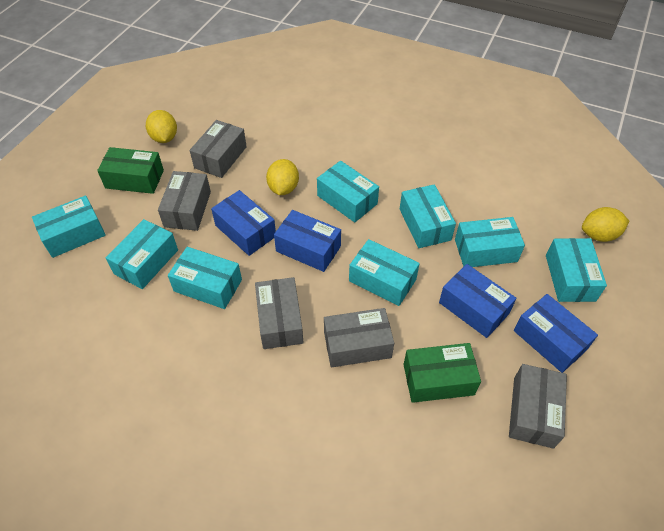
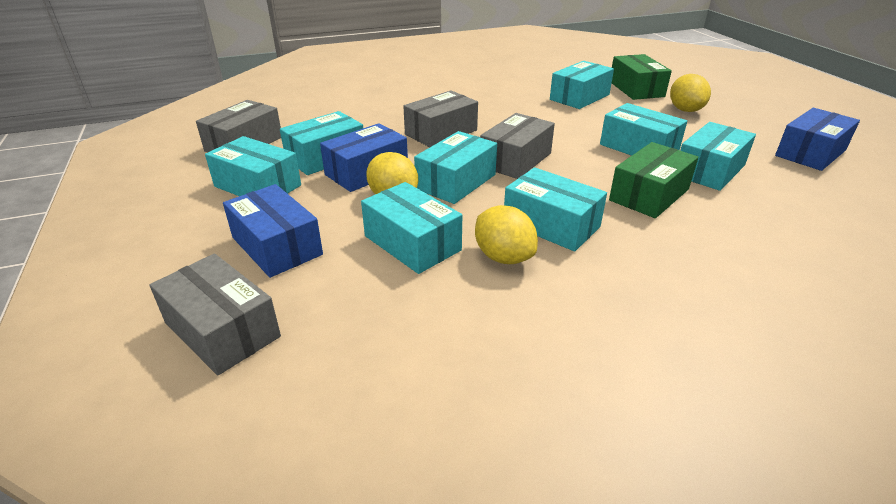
blue box: 4 -> 3
grey box: 5 -> 4

